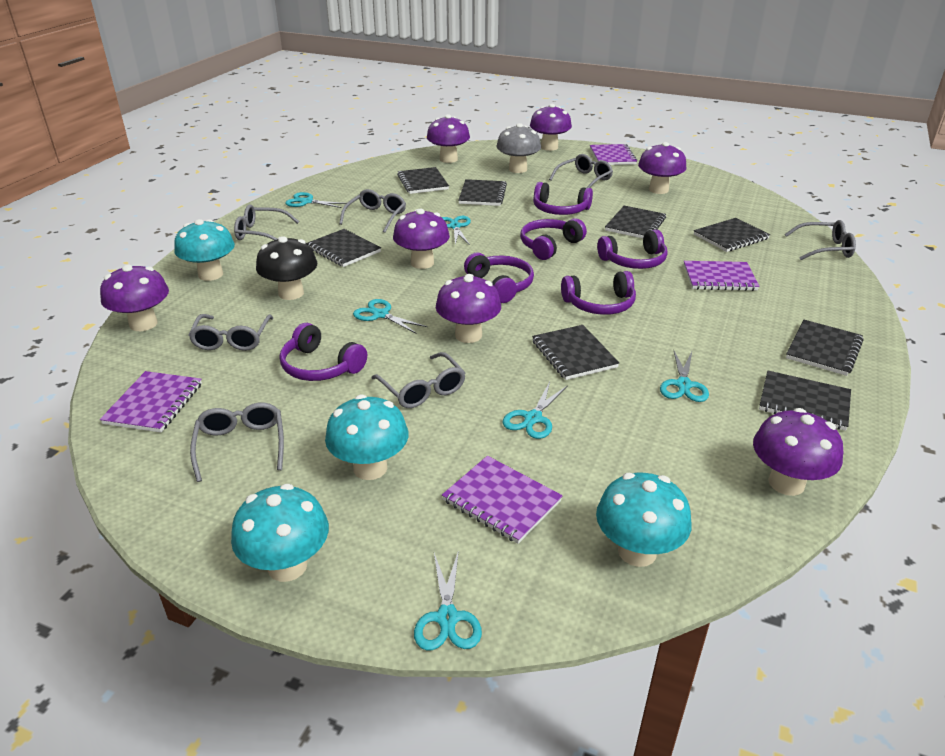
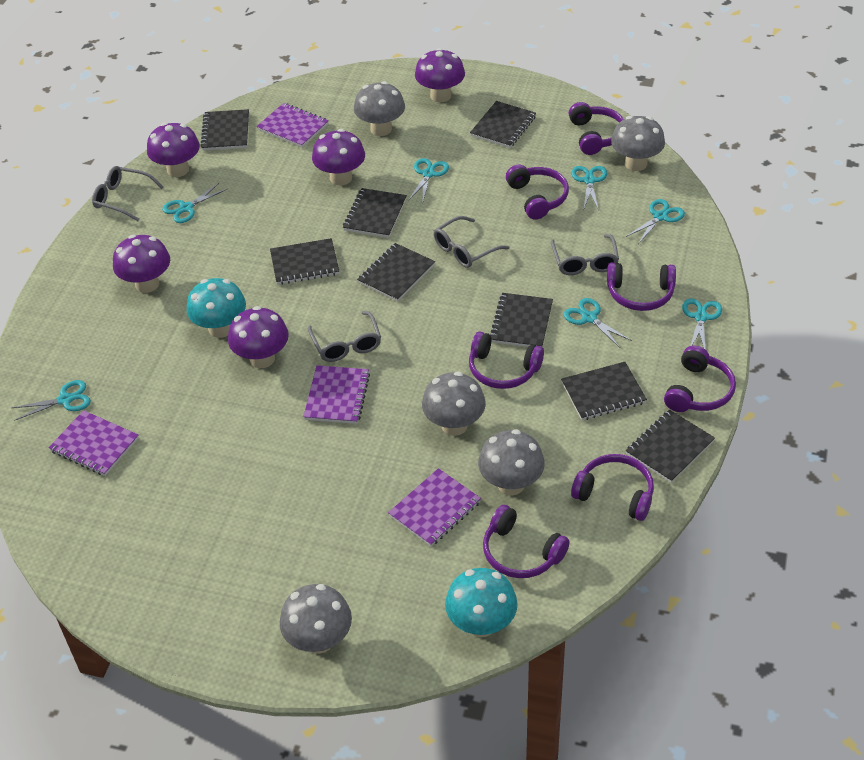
black mushroom: 1 -> 0
grey glasses: 7 -> 4
grey mushroom: 1 -> 5
purple headphones: 6 -> 7
purple mushroom: 7 -> 5
turquoise mushroom: 4 -> 2
turquoise scissors: 6 -> 7

